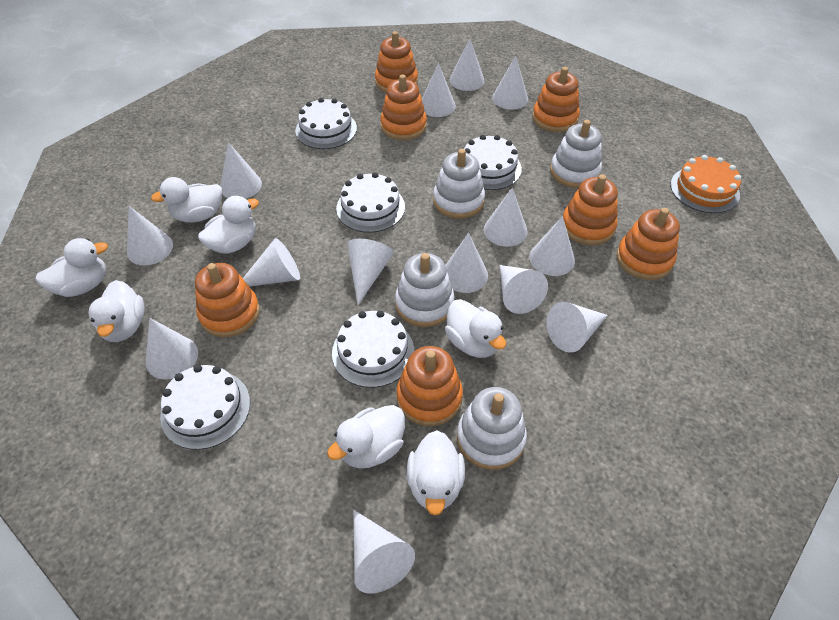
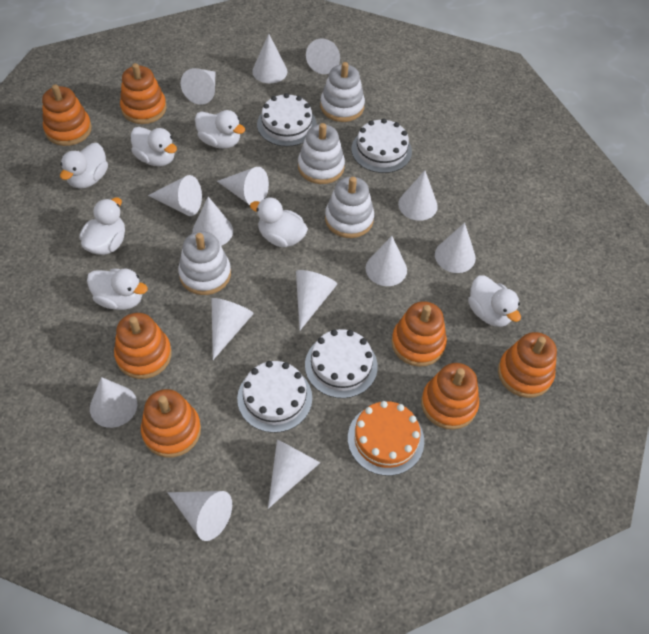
white cake: 5 -> 4

